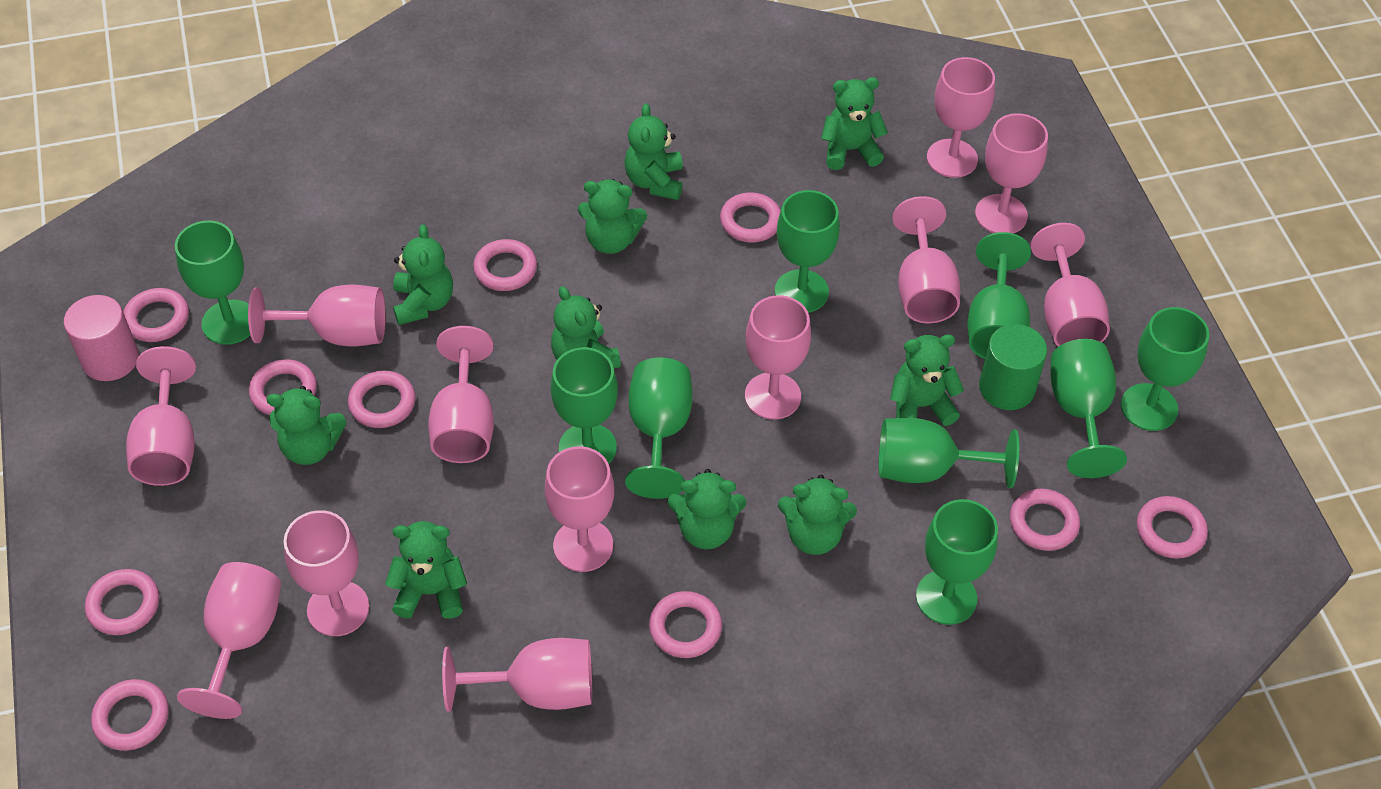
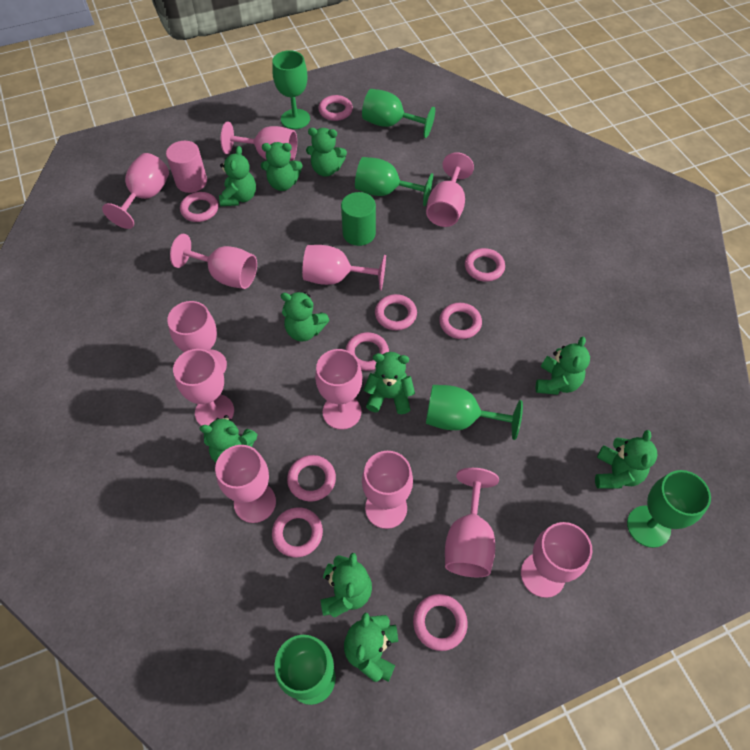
green goblet: 9 -> 6
pink ring: 10 -> 9

